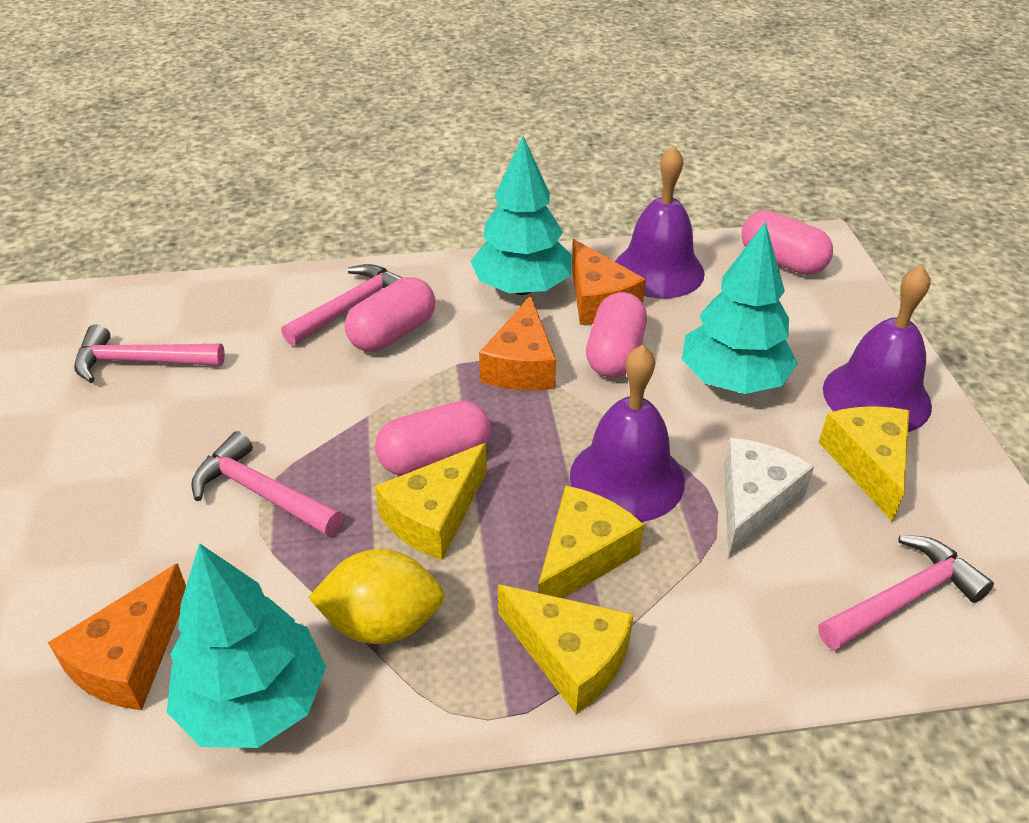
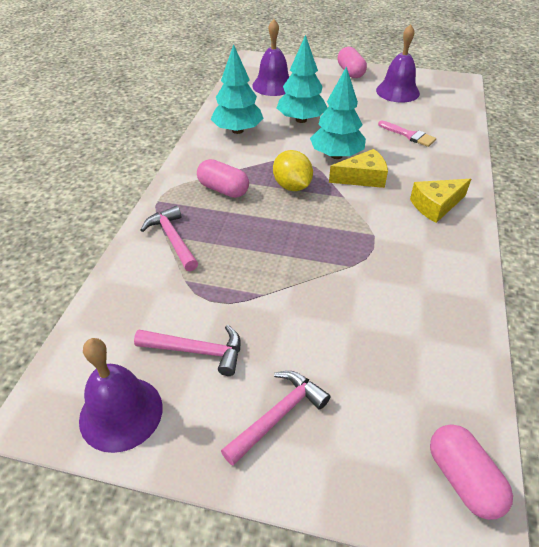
orange cheese: 3 -> 0
pink brush: 0 -> 1
pink capsule: 4 -> 3
pink hammer: 4 -> 3
white cheese: 1 -> 0
yellow cheese: 4 -> 2

